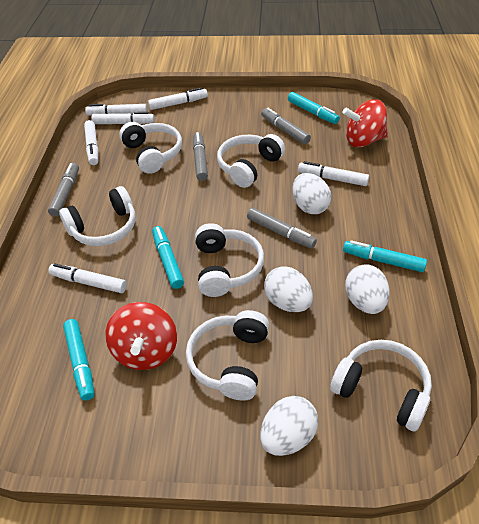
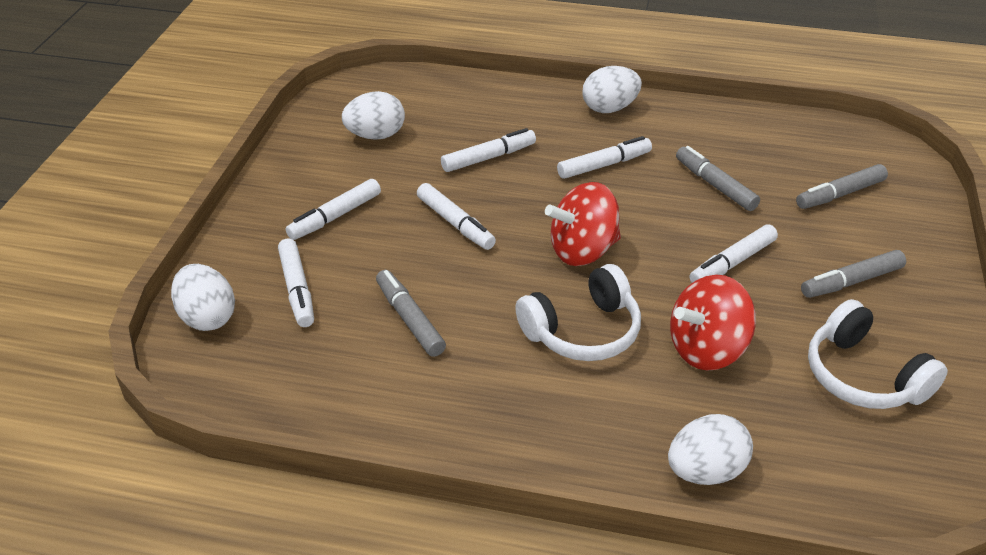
turquoise marker: 4 -> 0
white headphones: 6 -> 2

